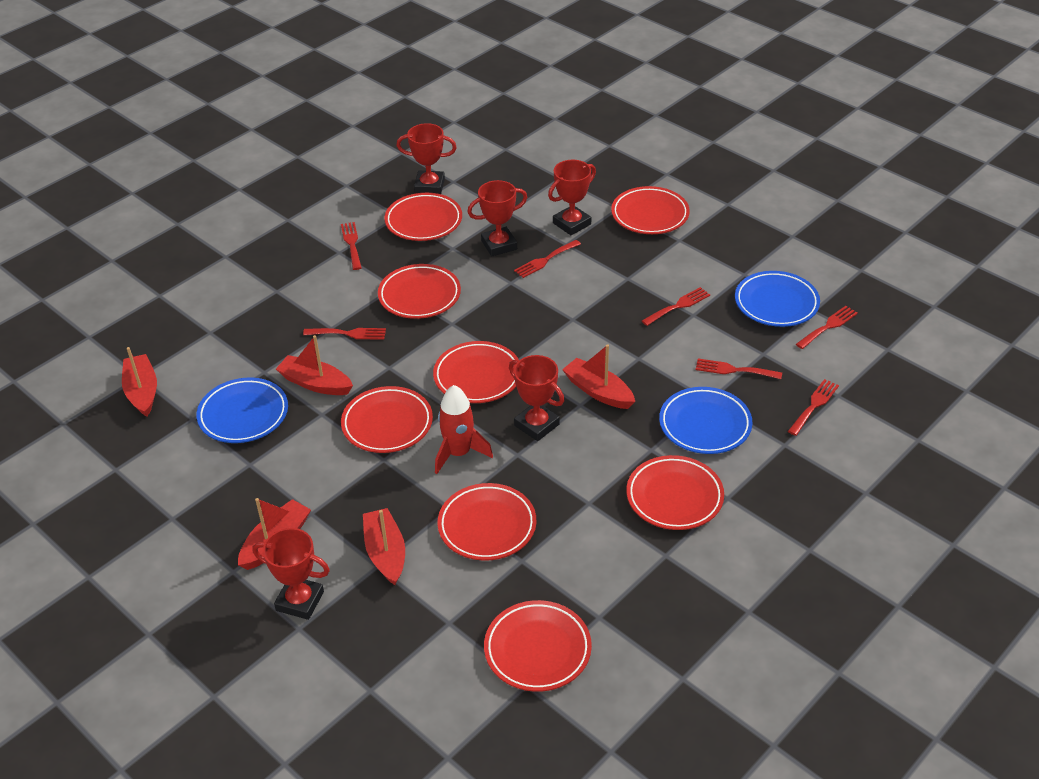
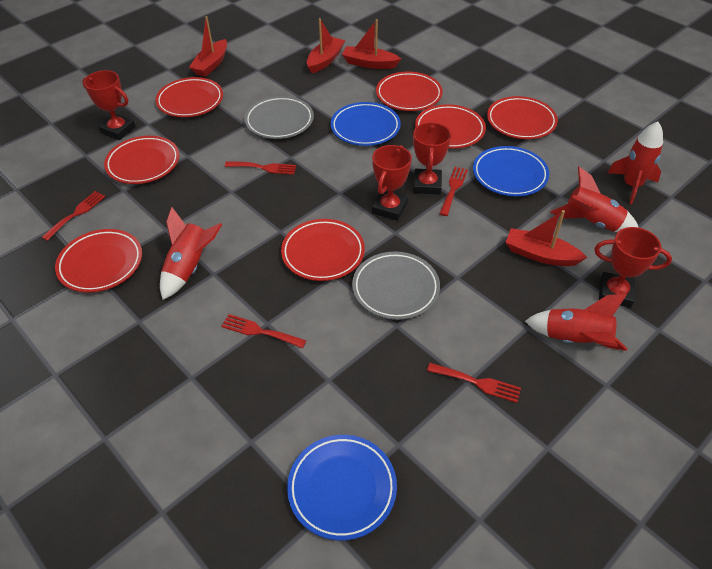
grey plate: 0 -> 2
red boat: 5 -> 4
red fork: 7 -> 5
red plate: 8 -> 7
red rocket: 1 -> 4
red trophy: 5 -> 4

